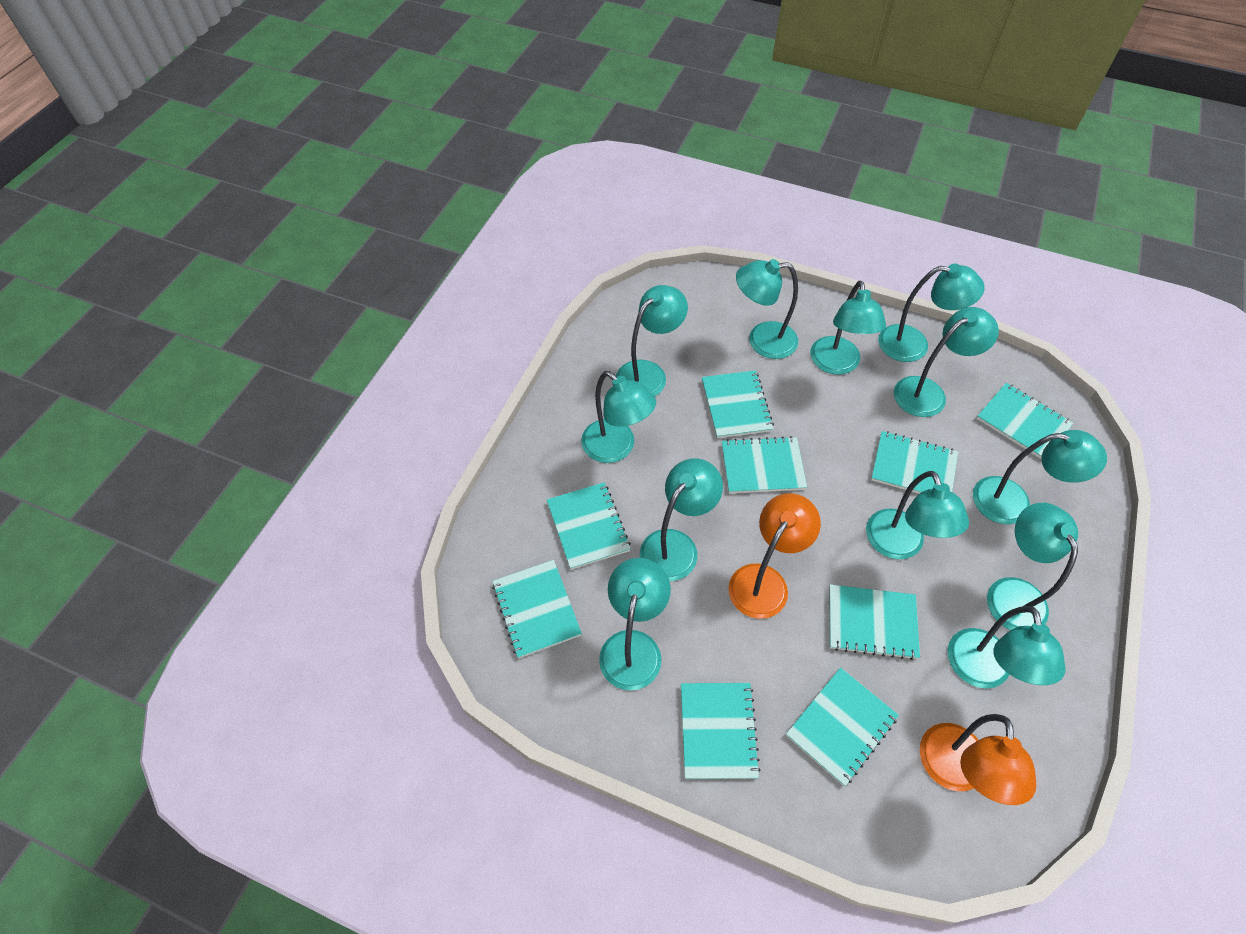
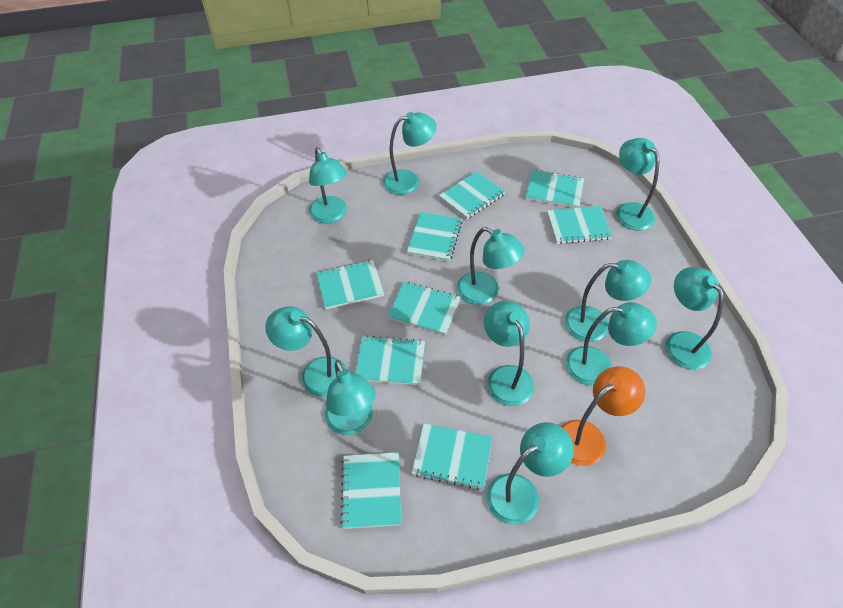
orange lamp: 2 -> 1
turquoise lamp: 12 -> 11

